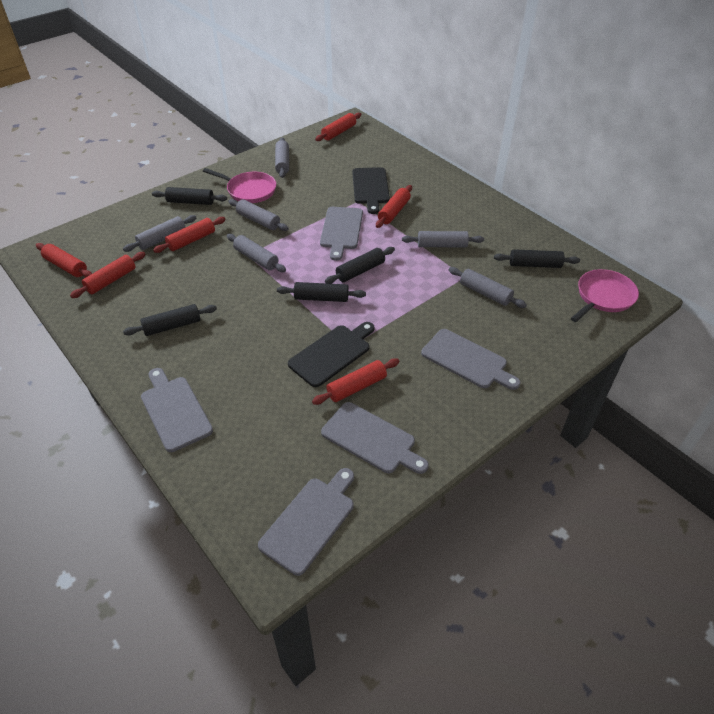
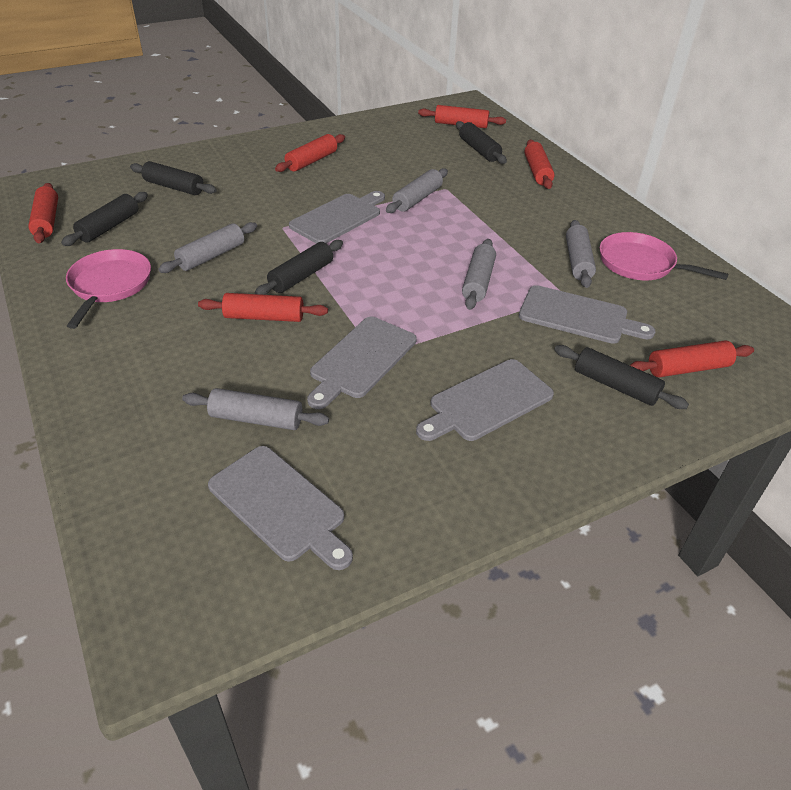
black cutting board: 2 -> 0
grey rolling pin: 6 -> 5

